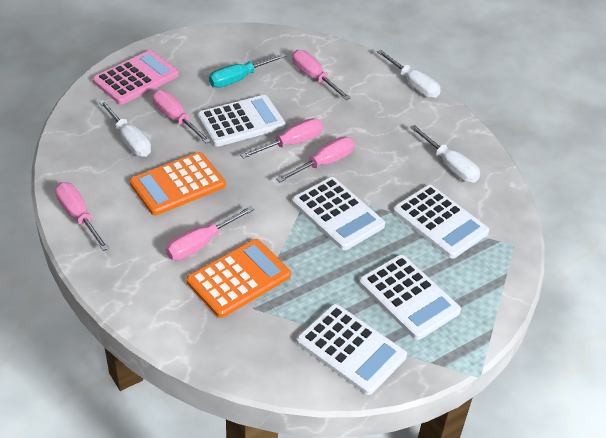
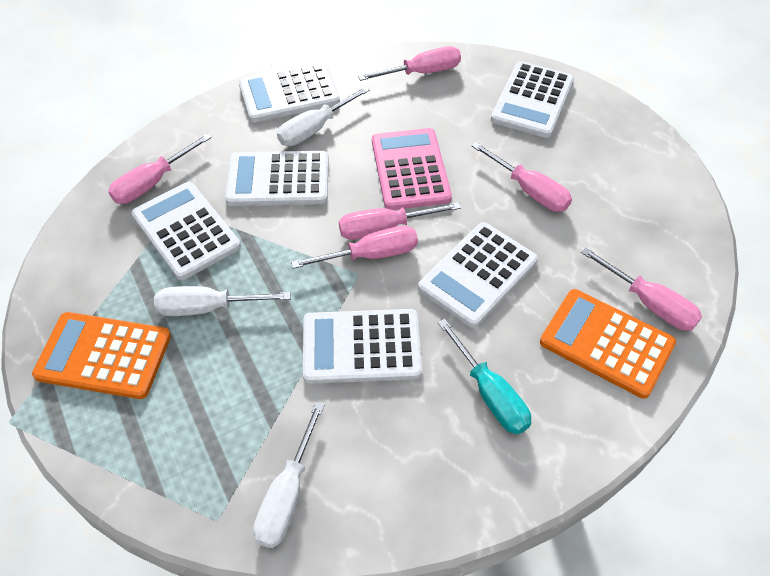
white calculator: 5 -> 6

